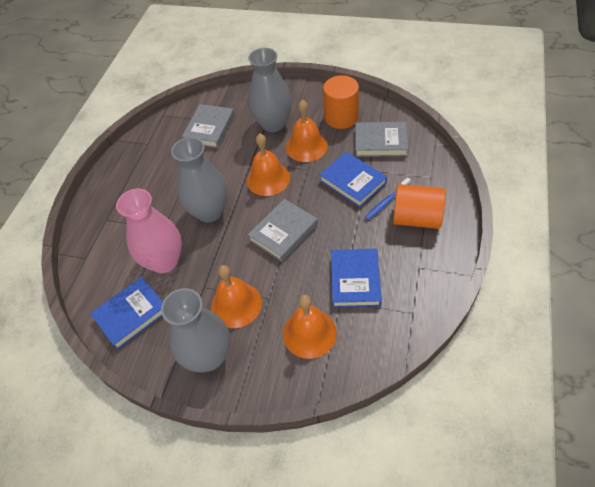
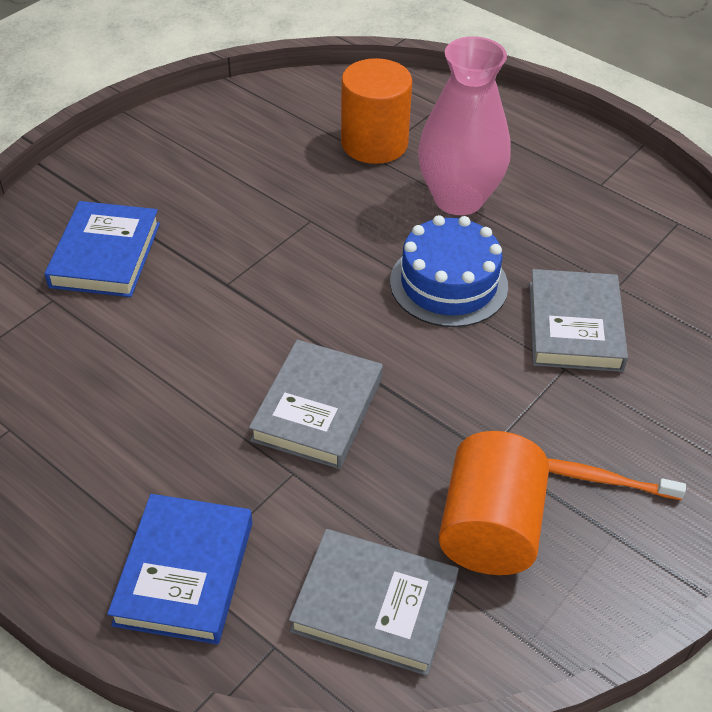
blue book: 3 -> 2
blue cake: 0 -> 1
blue toothbrush: 1 -> 0
grey vase: 3 -> 0
orange bell: 4 -> 0
orange toothbrush: 0 -> 1

